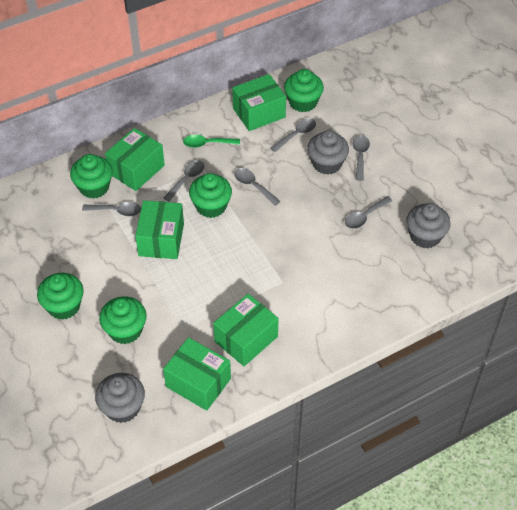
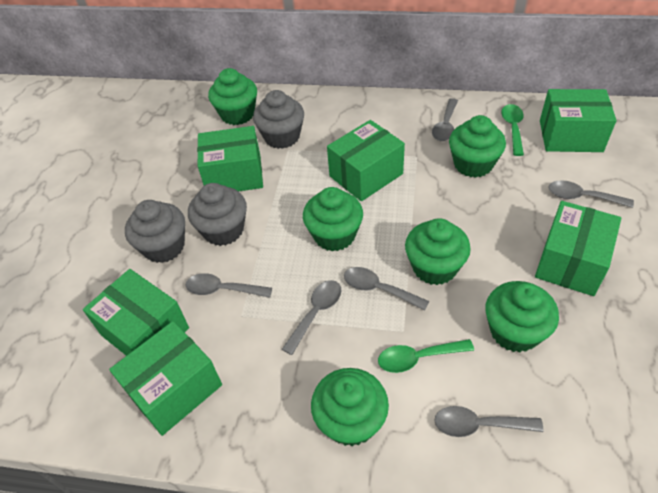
green box: 5 -> 6
green cupcake: 5 -> 6
green spoon: 1 -> 2

